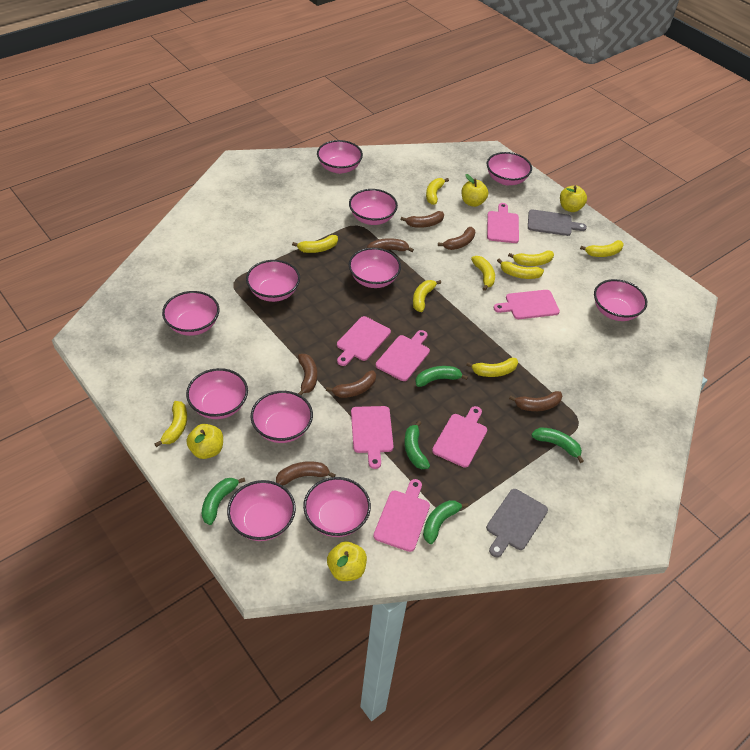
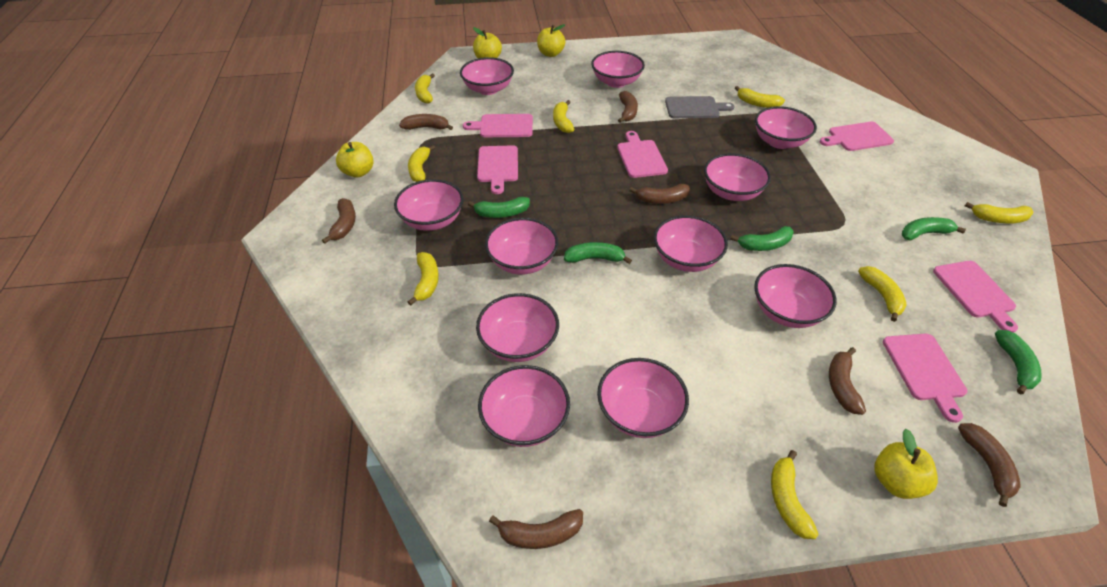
grey cutting board: 2 -> 1
pink cutting board: 7 -> 6
yellow banana: 9 -> 8

